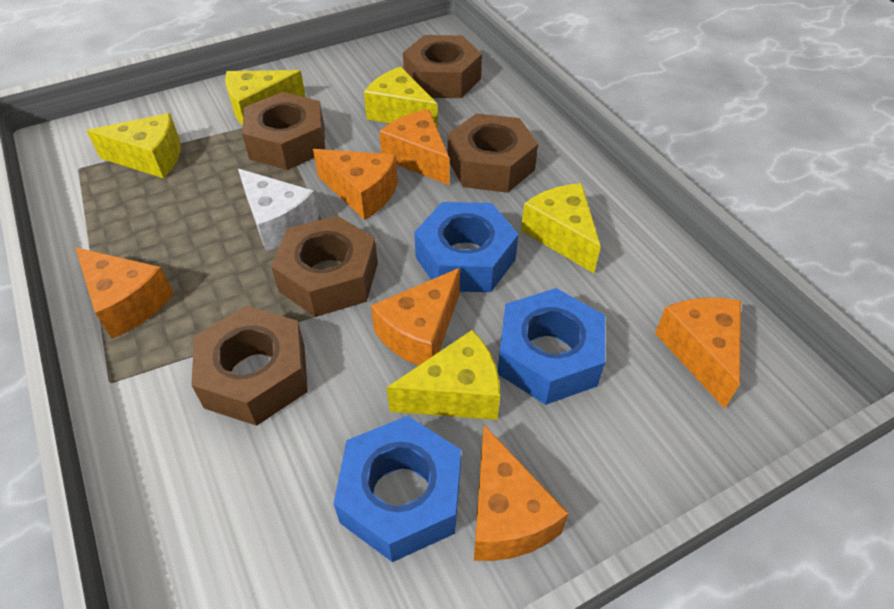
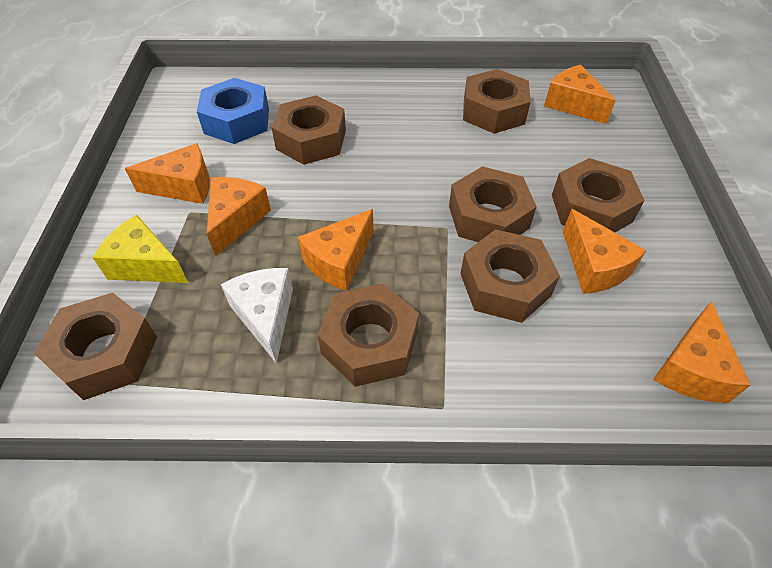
blue nut: 3 -> 1
brown nut: 5 -> 7
yellow cheese: 5 -> 1

